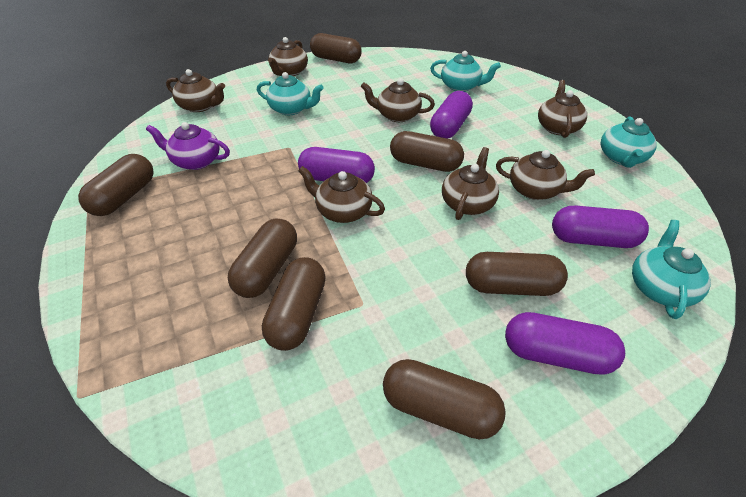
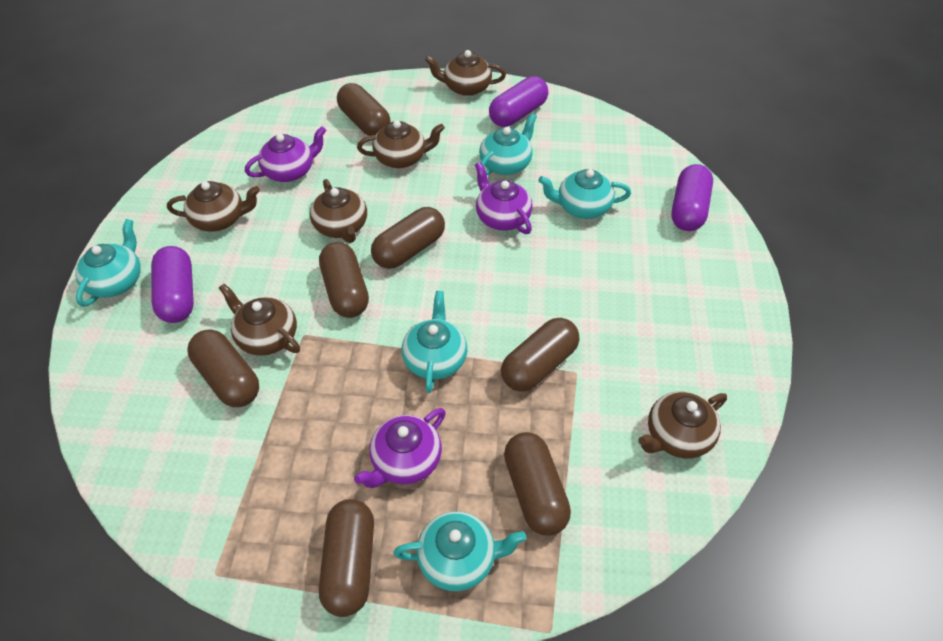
brown teapot: 7 -> 6
purple capsule: 4 -> 3
purple teapot: 1 -> 3
turquoise teapot: 4 -> 5

